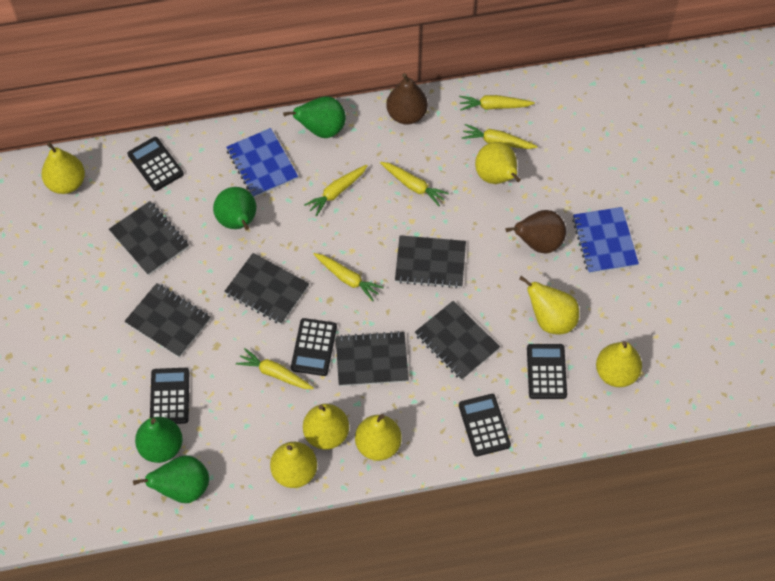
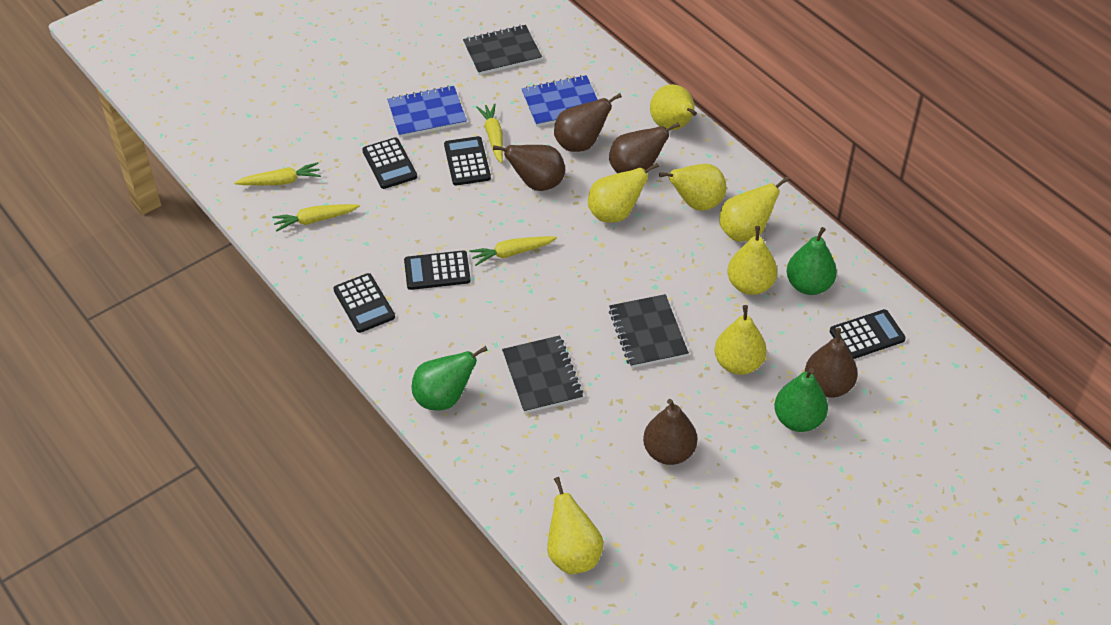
black notebook: 6 -> 3
brown pear: 2 -> 5
green pear: 4 -> 3
yellow carrot: 6 -> 4

